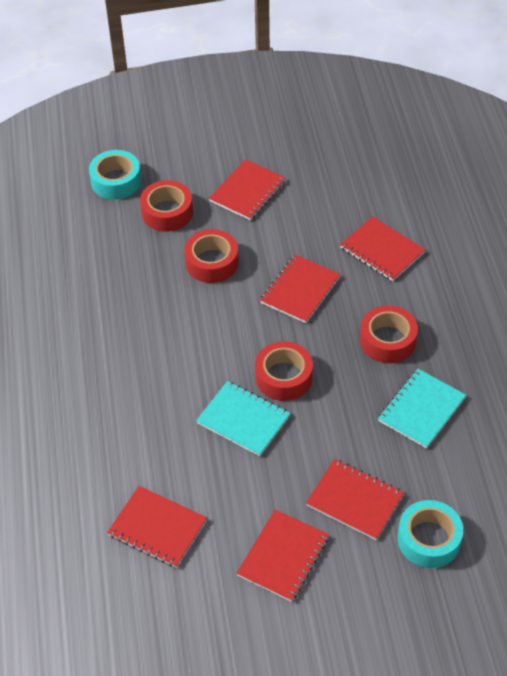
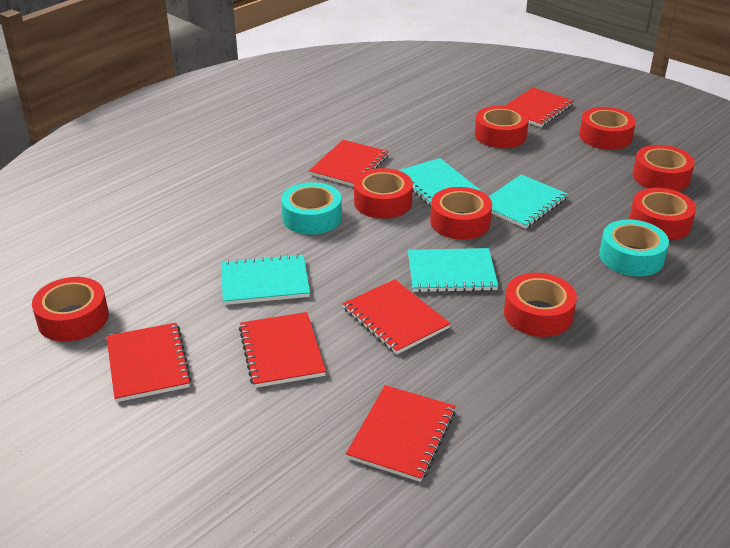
red tape: 4 -> 8
turquoise notebook: 2 -> 4

